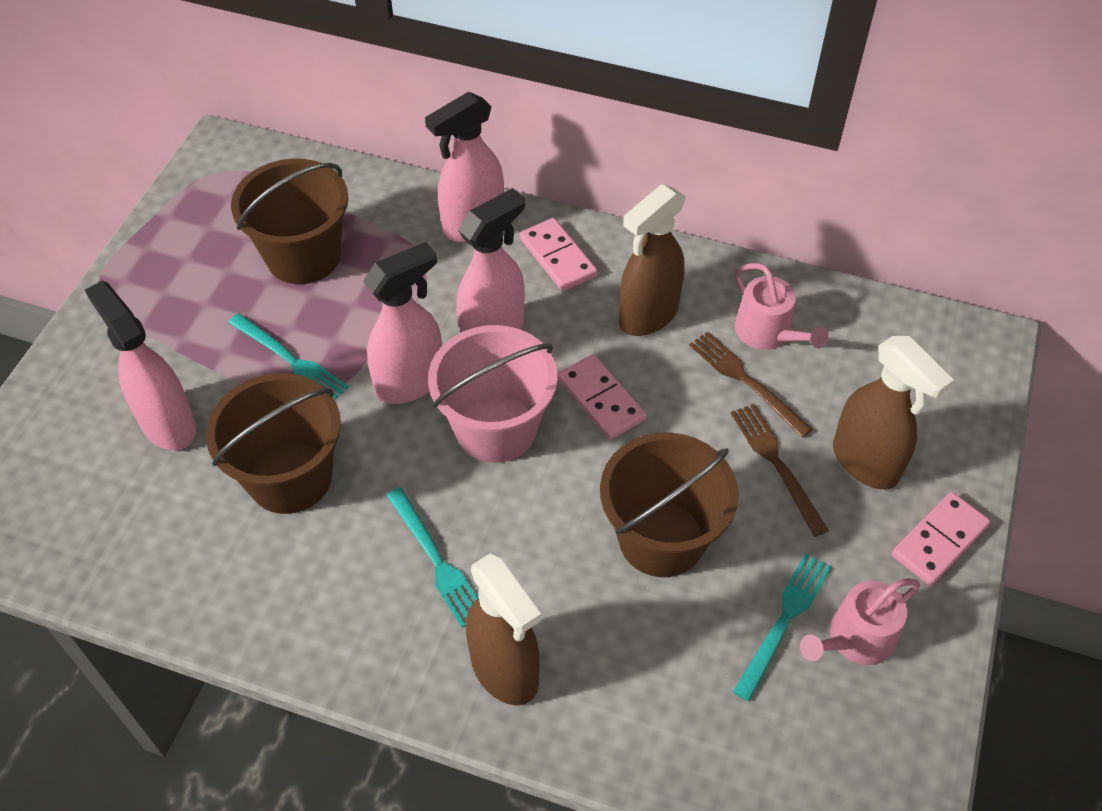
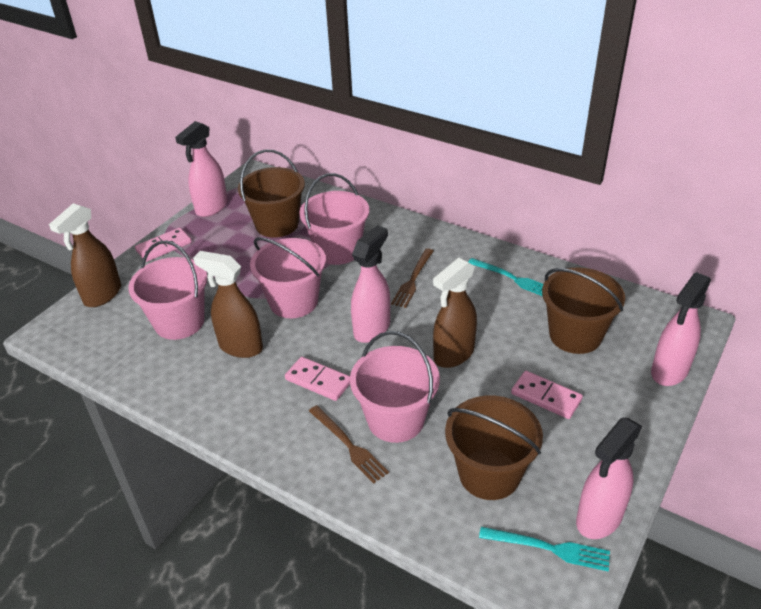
pink bucket: 1 -> 4
pink watering can: 2 -> 0
turquoise fork: 3 -> 2

